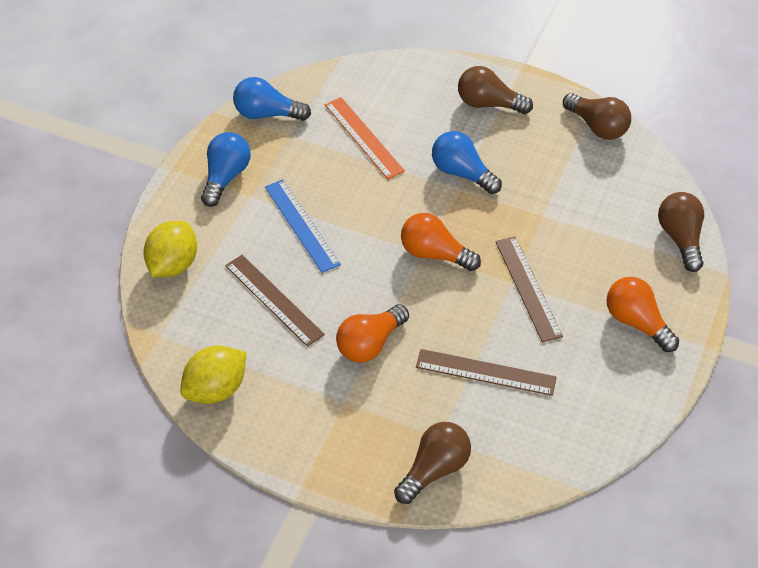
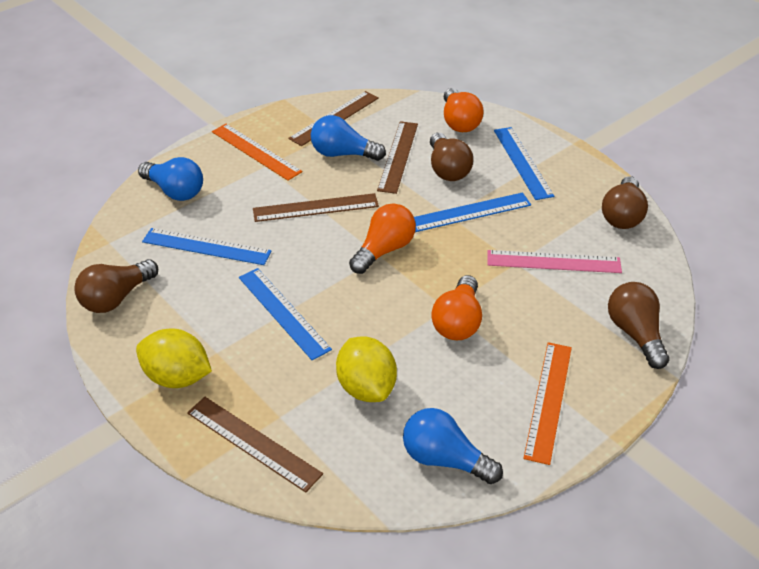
blue ruler: 1 -> 4
brown ruler: 3 -> 4
orange ruler: 1 -> 2
pink ruler: 0 -> 1

